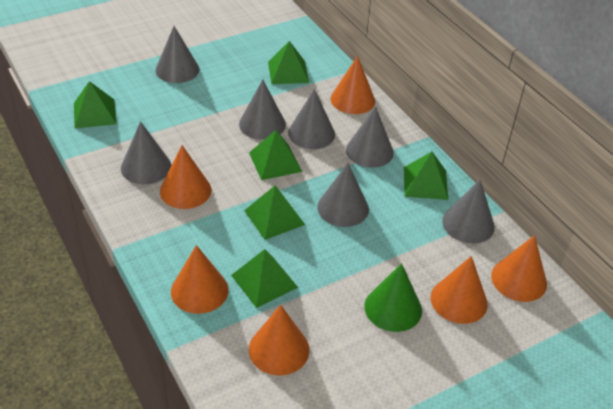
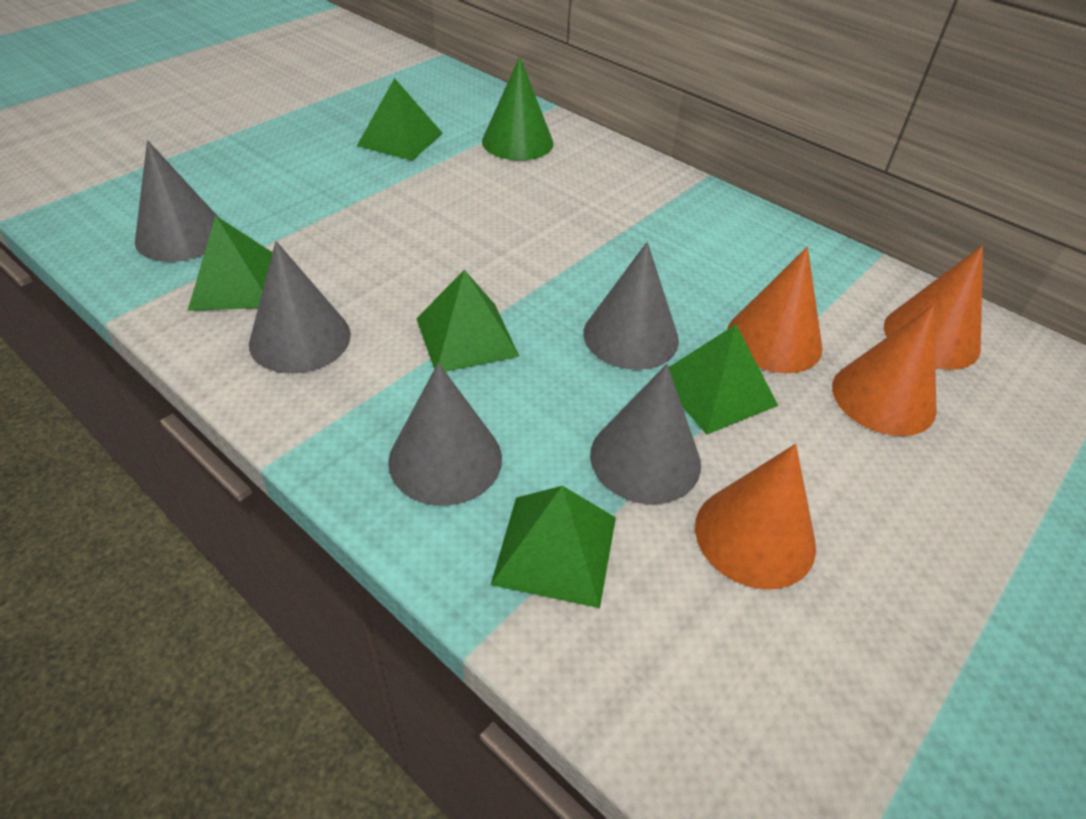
green pyramid: 6 -> 5
grey cone: 7 -> 5
orange cone: 6 -> 4

